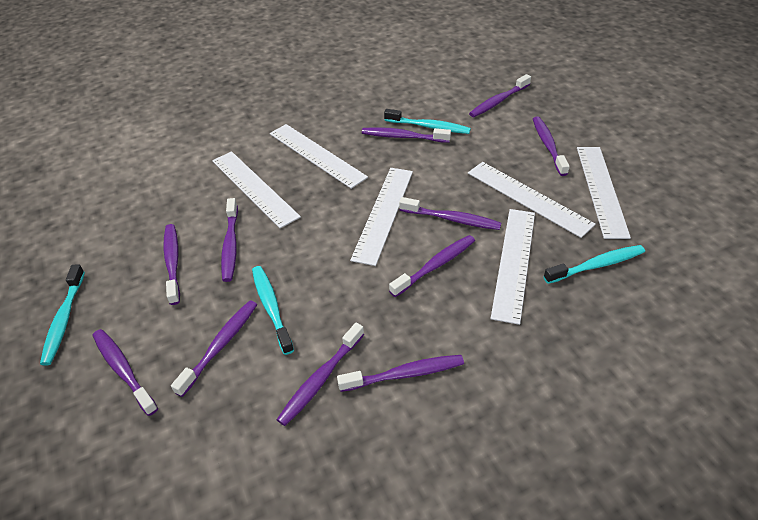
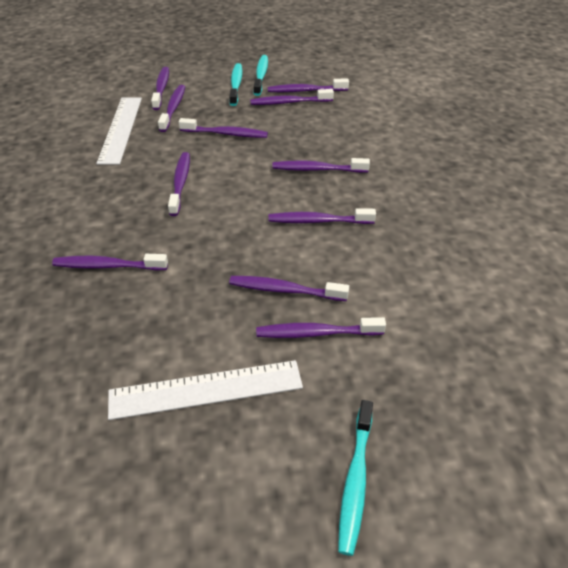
turquoise toothbrush: 4 -> 3
white ruler: 6 -> 2

